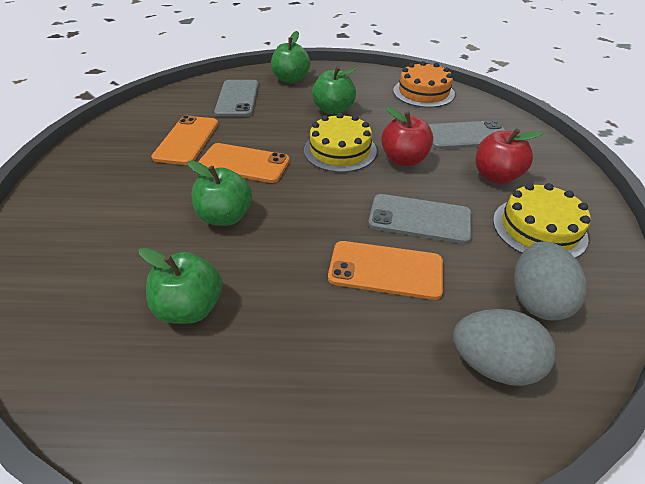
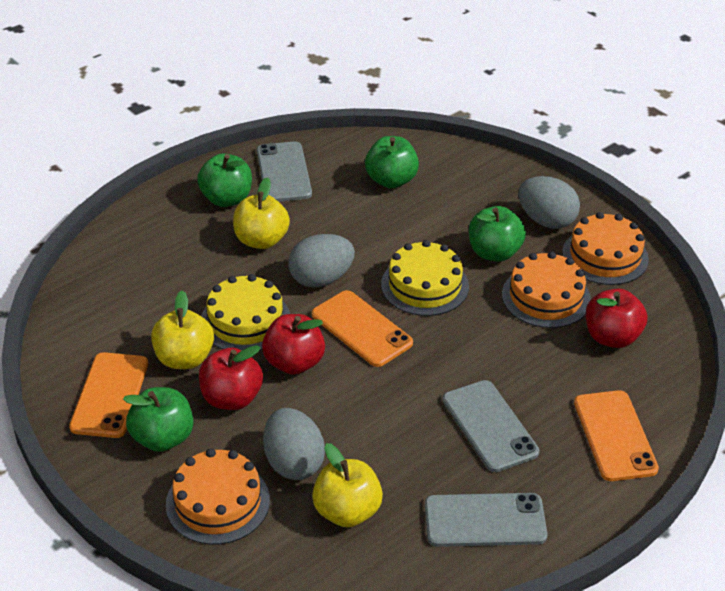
grey egg: 2 -> 3
orange cake: 1 -> 3
red apple: 2 -> 3
yellow apple: 0 -> 3

